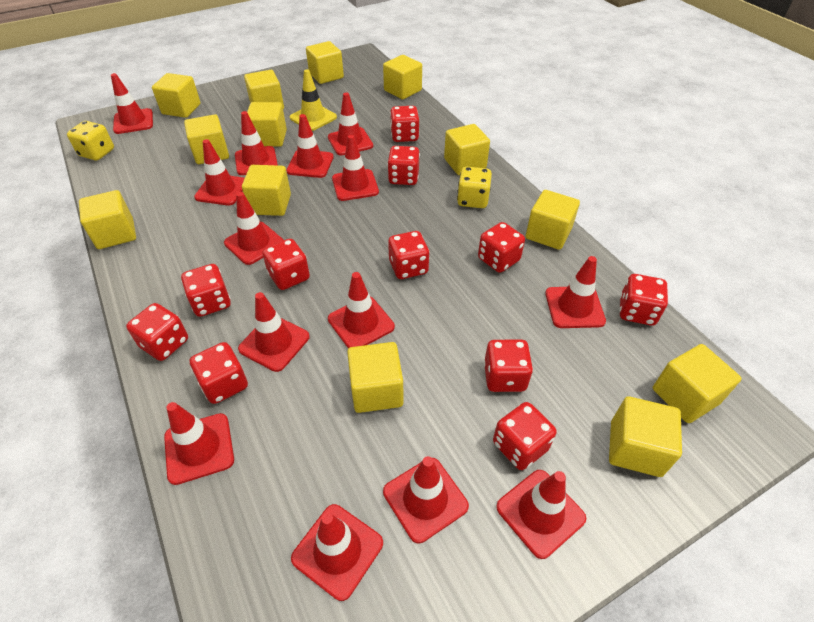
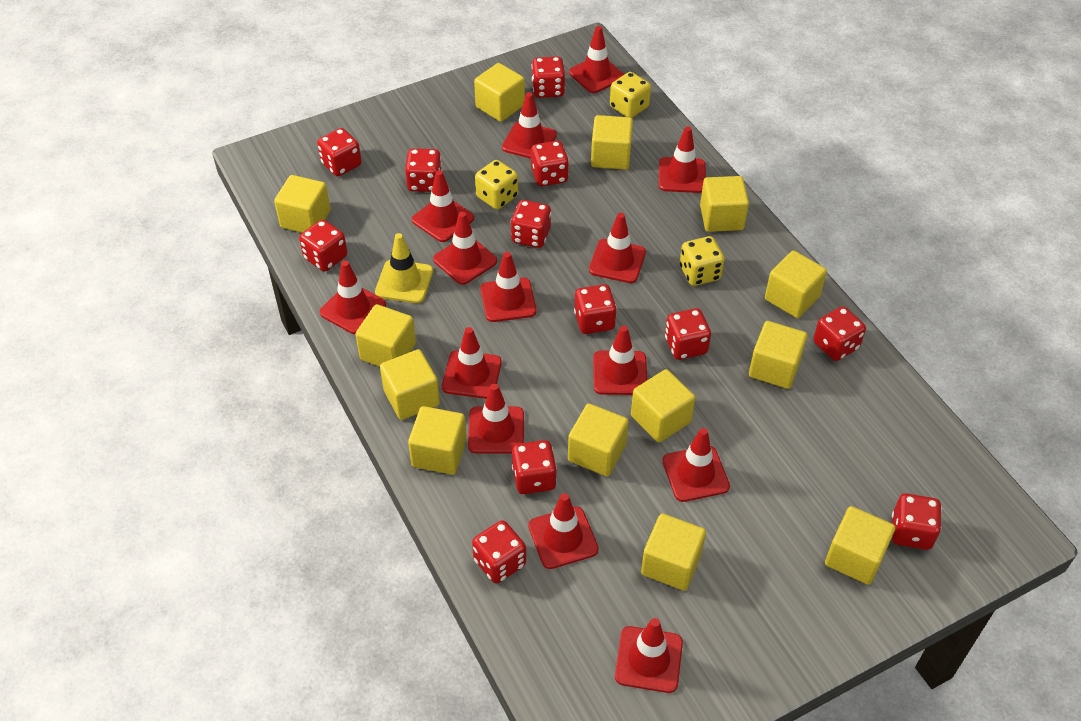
red dice: 11 -> 12
yellow dice: 2 -> 3

